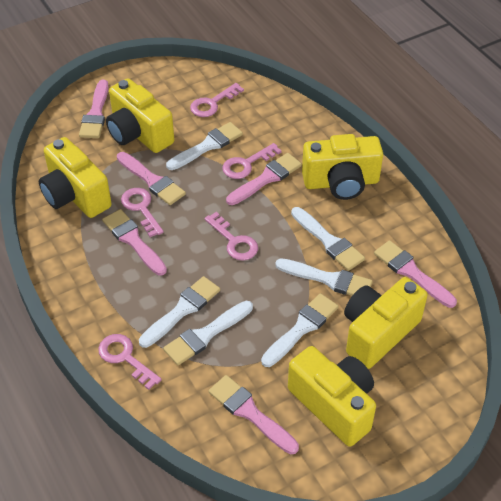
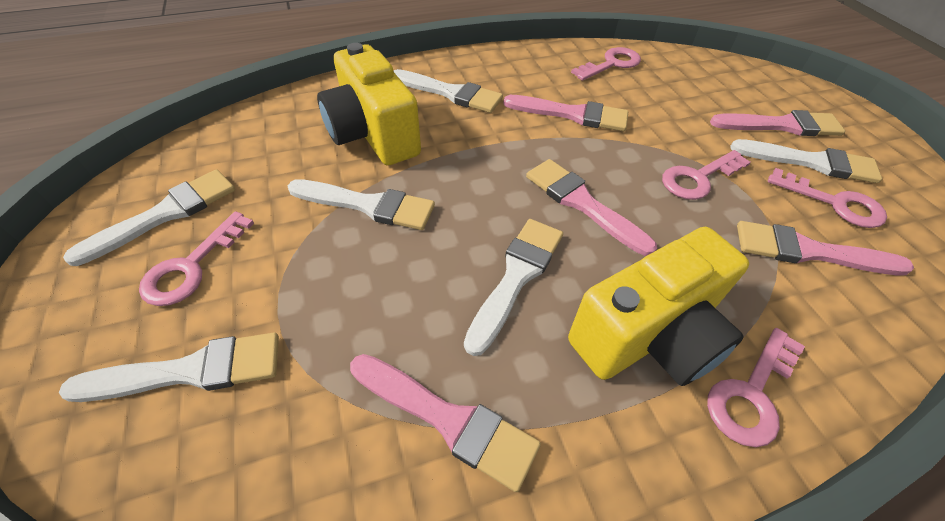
pink brush: 6 -> 5
yellow camera: 5 -> 2

